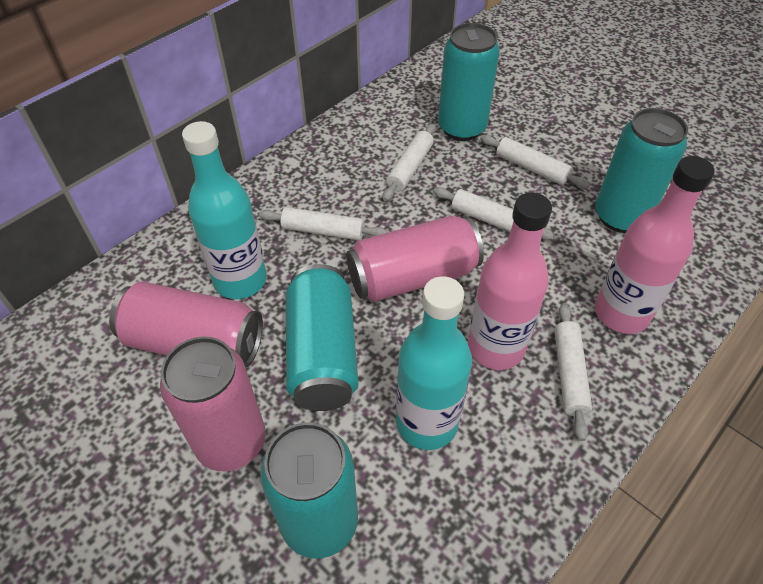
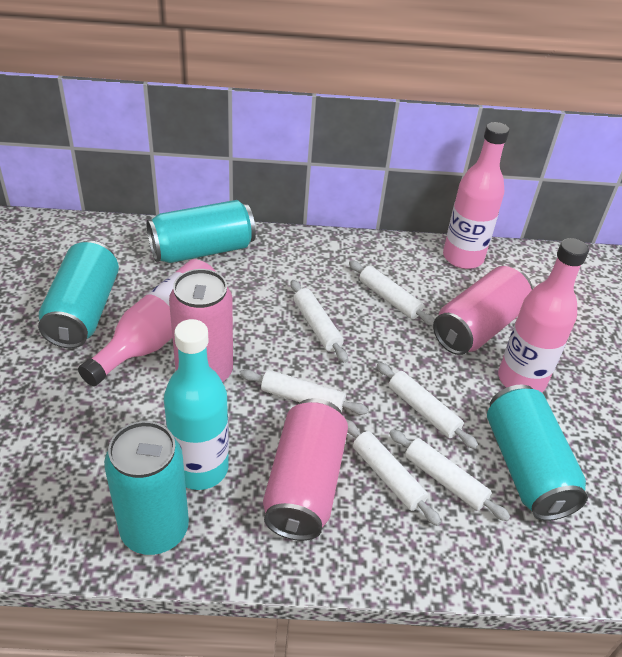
pink bottle: 2 -> 3
turquoise bottle: 2 -> 1
white rolling pin: 5 -> 6

